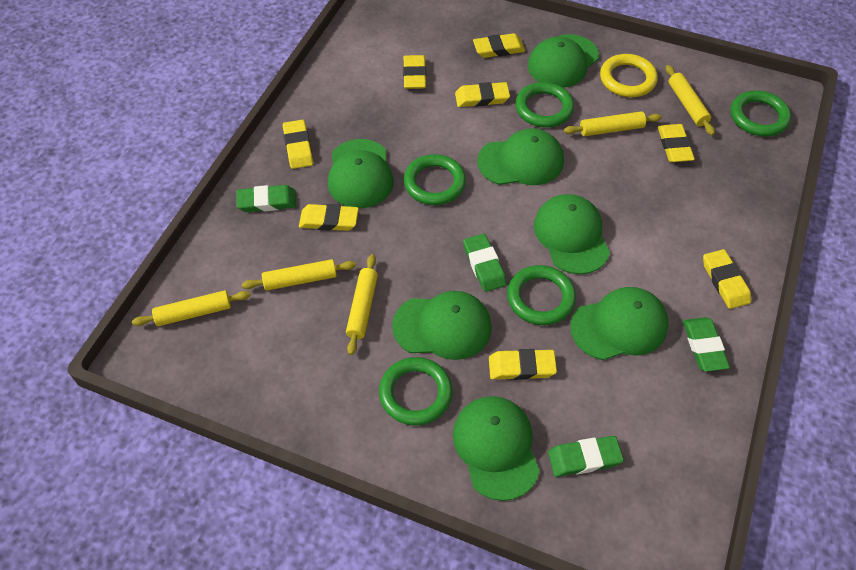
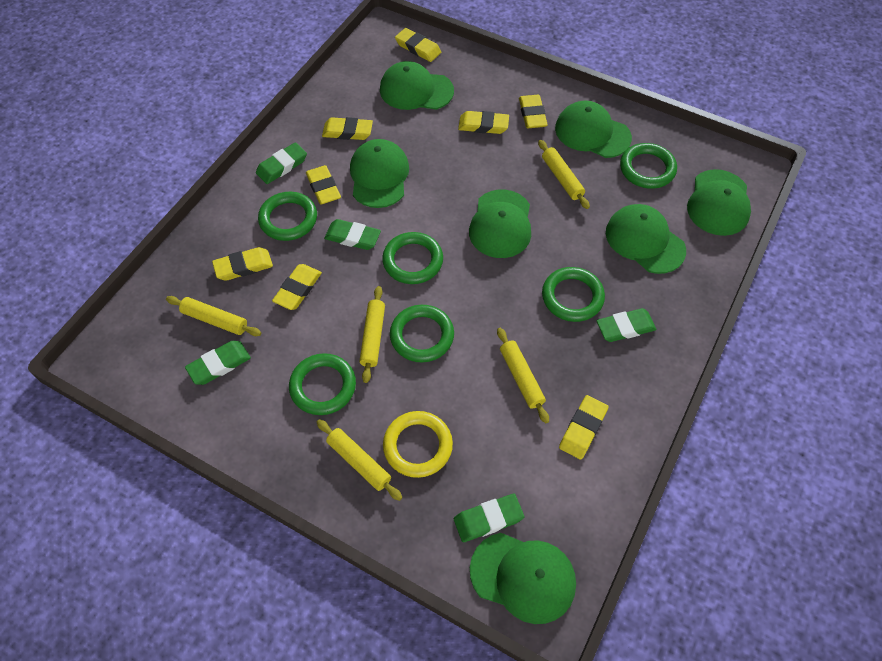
green eraser: 4 -> 5
green ring: 5 -> 6

